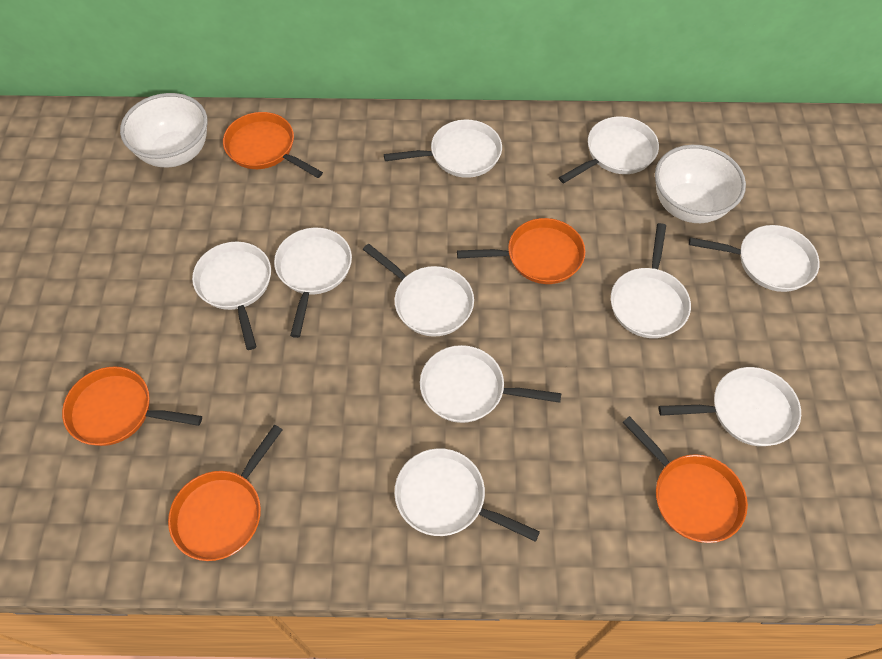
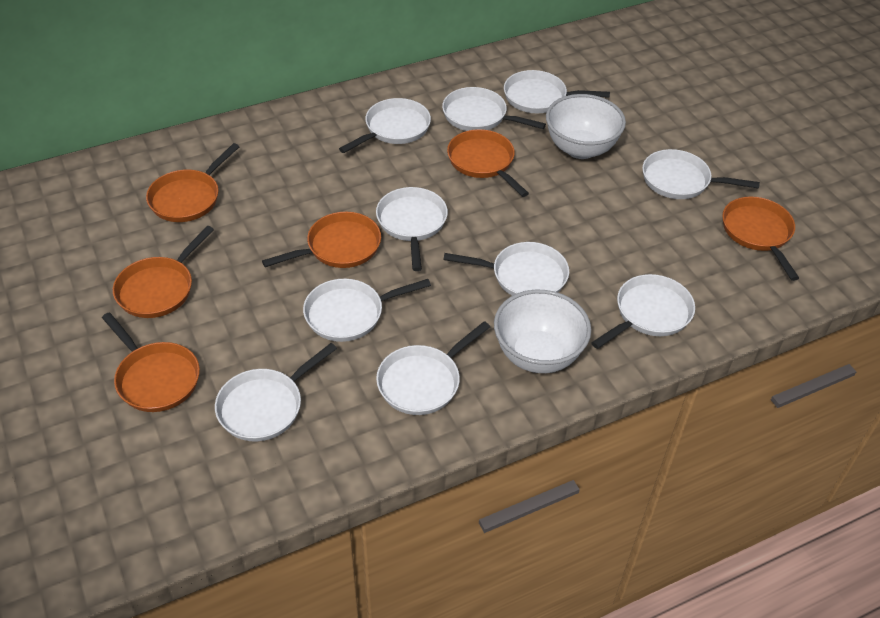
orange pan: 5 -> 6

